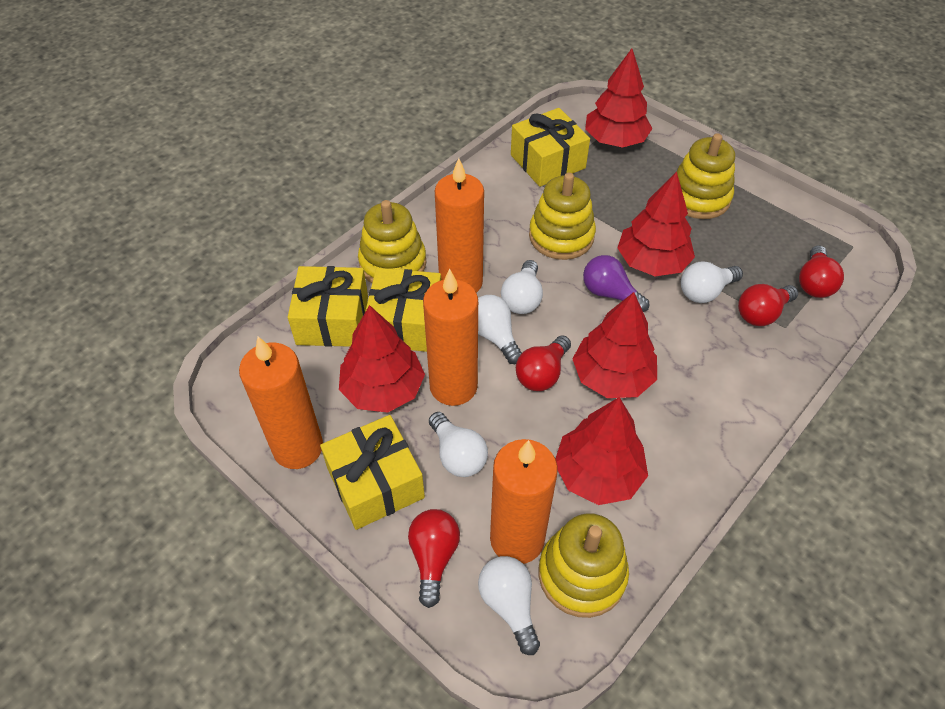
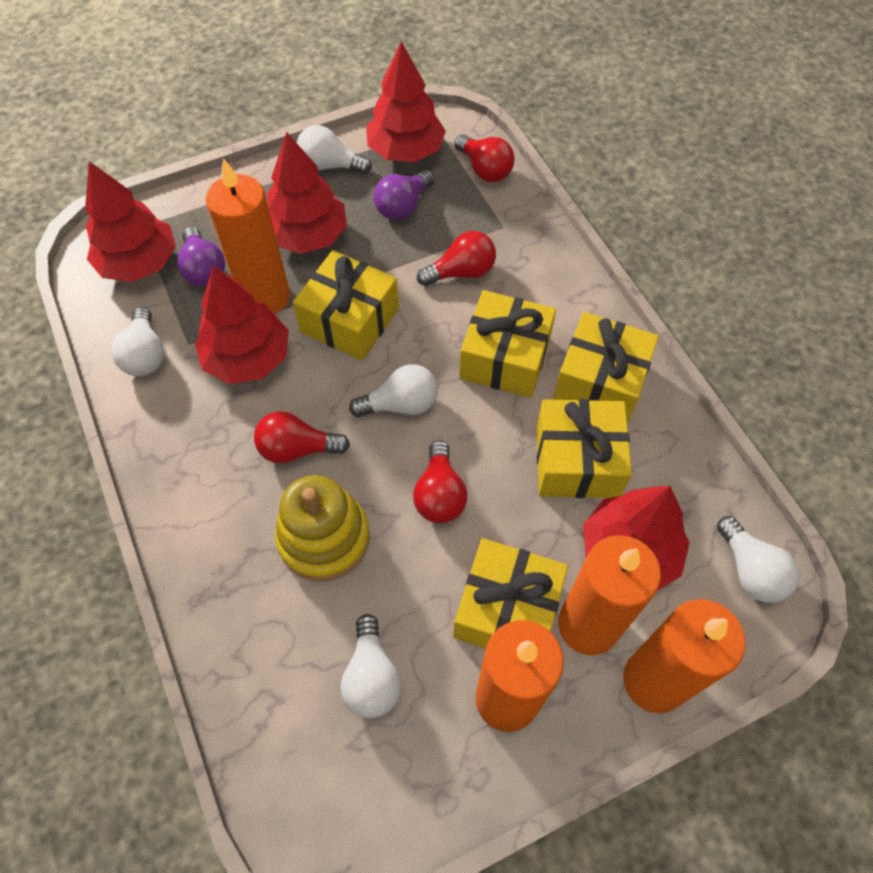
purple light bulb: 1 -> 2
yellow gift: 4 -> 5
yellow stacking toy: 4 -> 1

